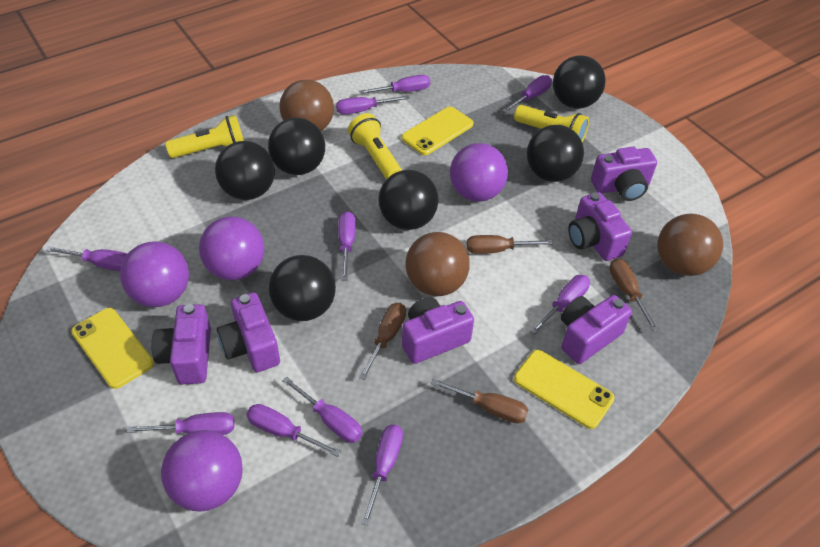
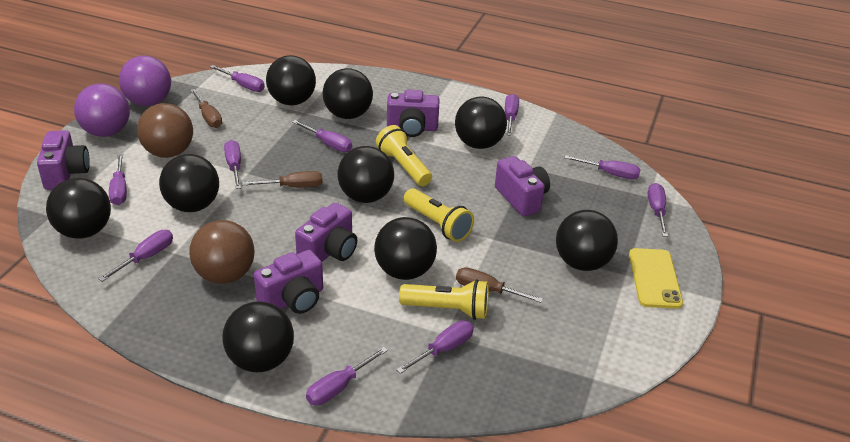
black ball: 6 -> 9
brown ball: 3 -> 2
brown screwdriver: 4 -> 3
purple ball: 4 -> 2
purple camera: 6 -> 5
yellow phone: 3 -> 1

